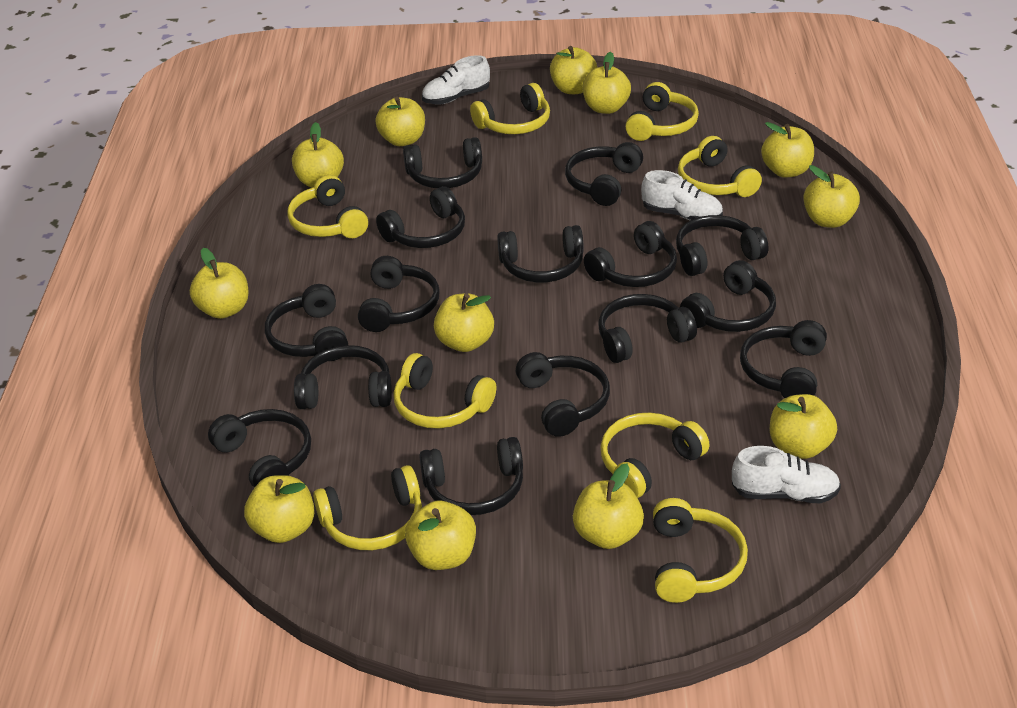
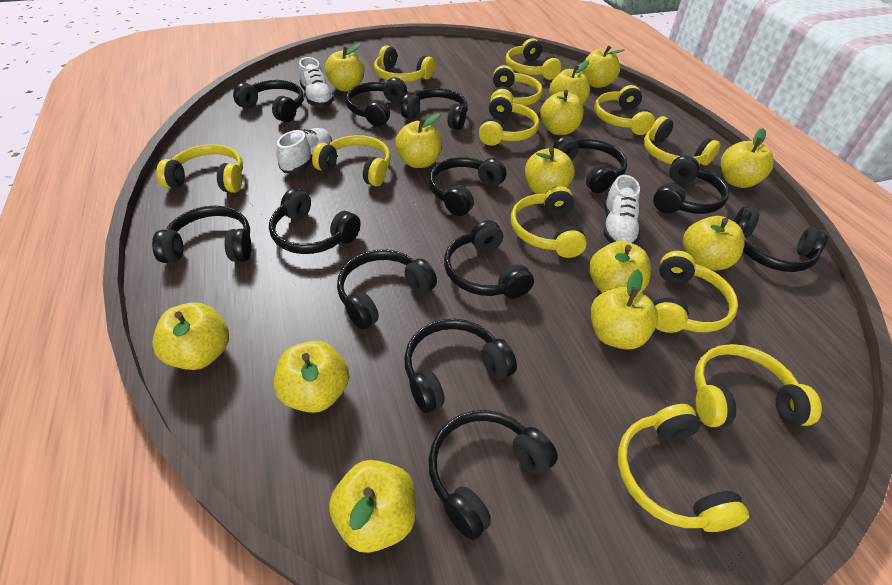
black headphones: 15 -> 13
yellow apple: 12 -> 13
yellow headphones: 8 -> 12

